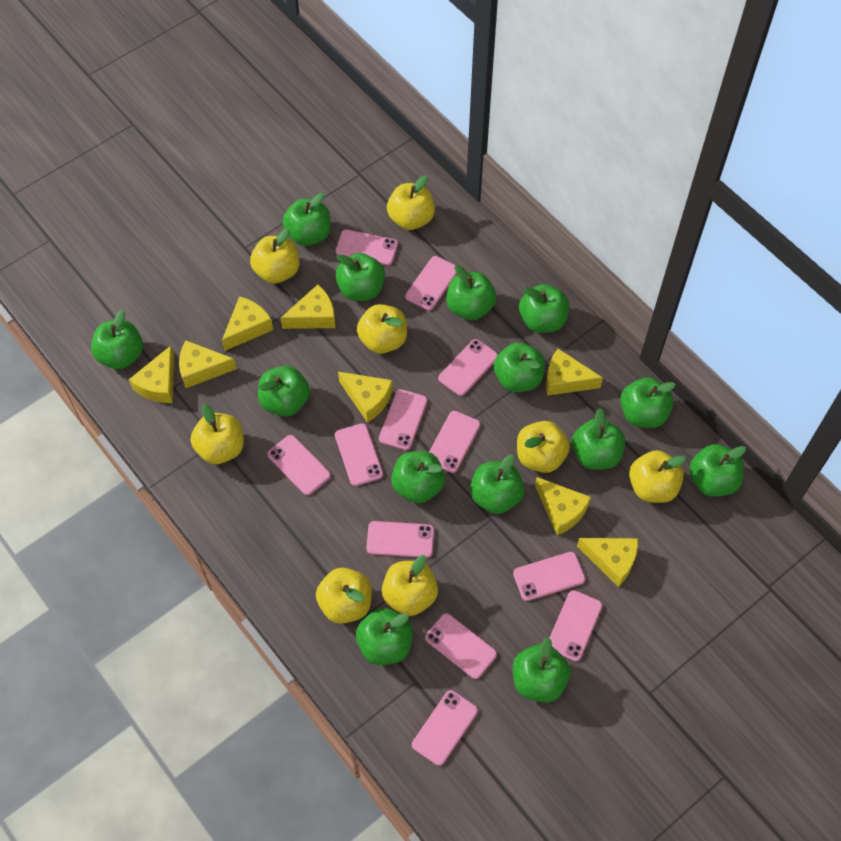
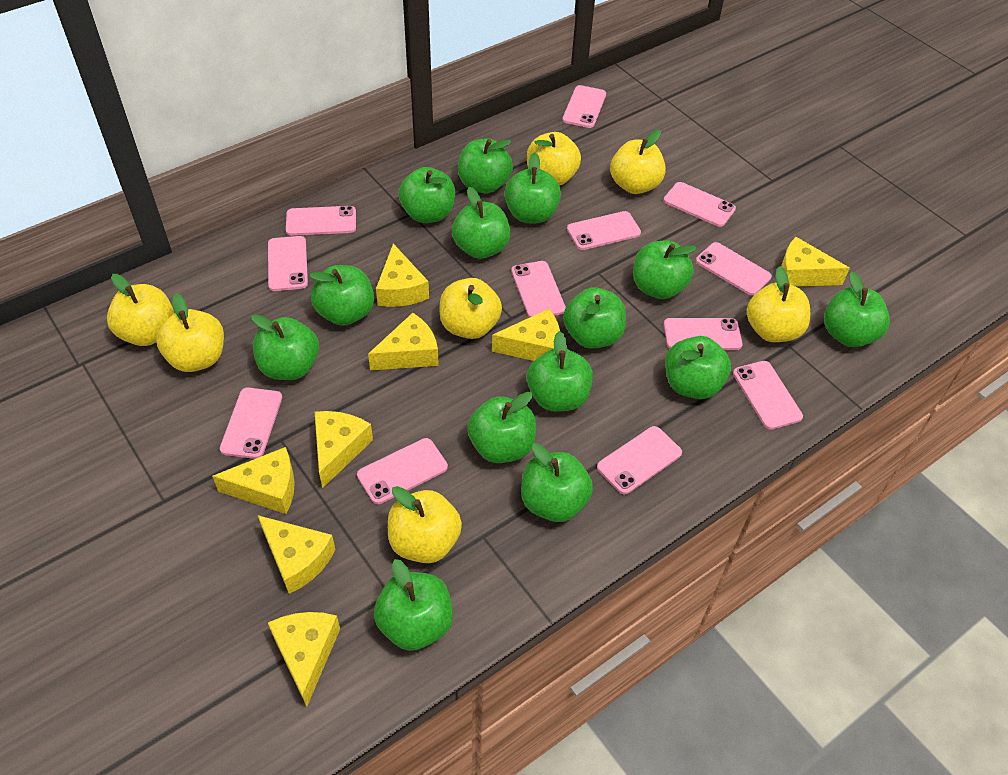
yellow apple: 8 -> 7

